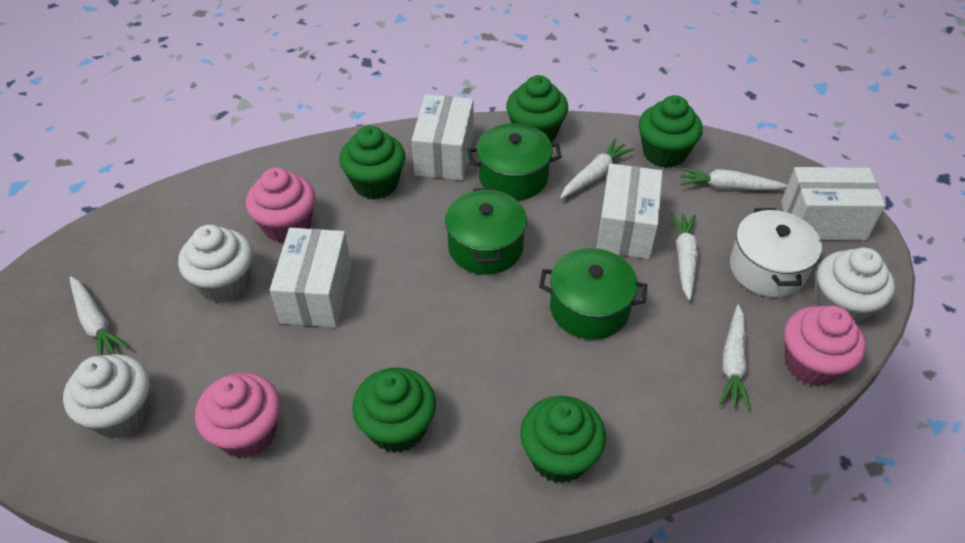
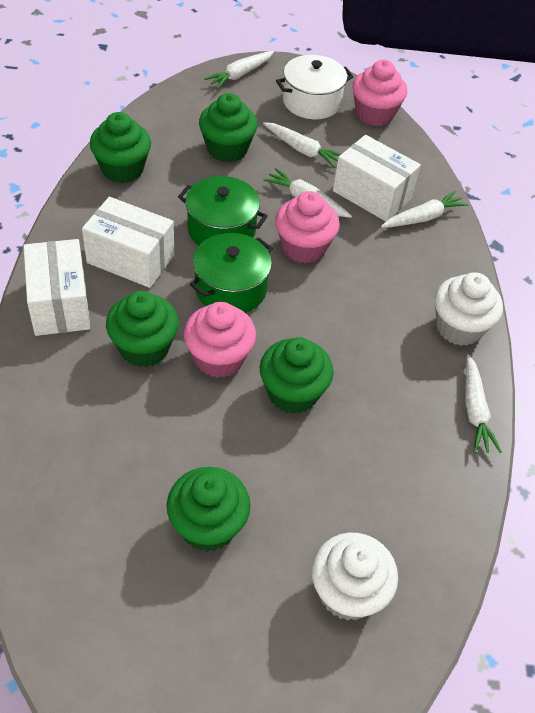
green pot: 3 -> 2
white box: 4 -> 3
white cupcake: 3 -> 2

